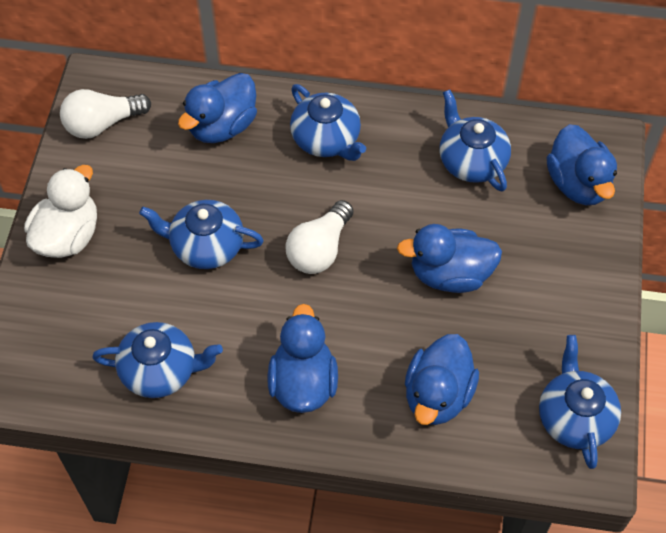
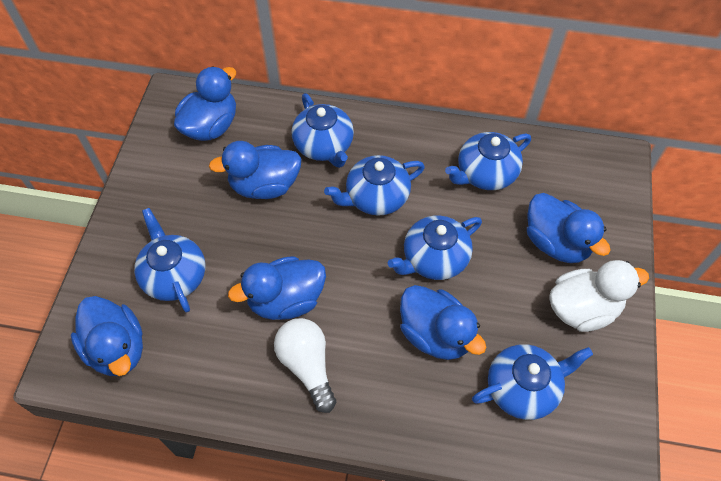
blue duck: 5 -> 6
blue teapot: 5 -> 6
white light bulb: 2 -> 1

